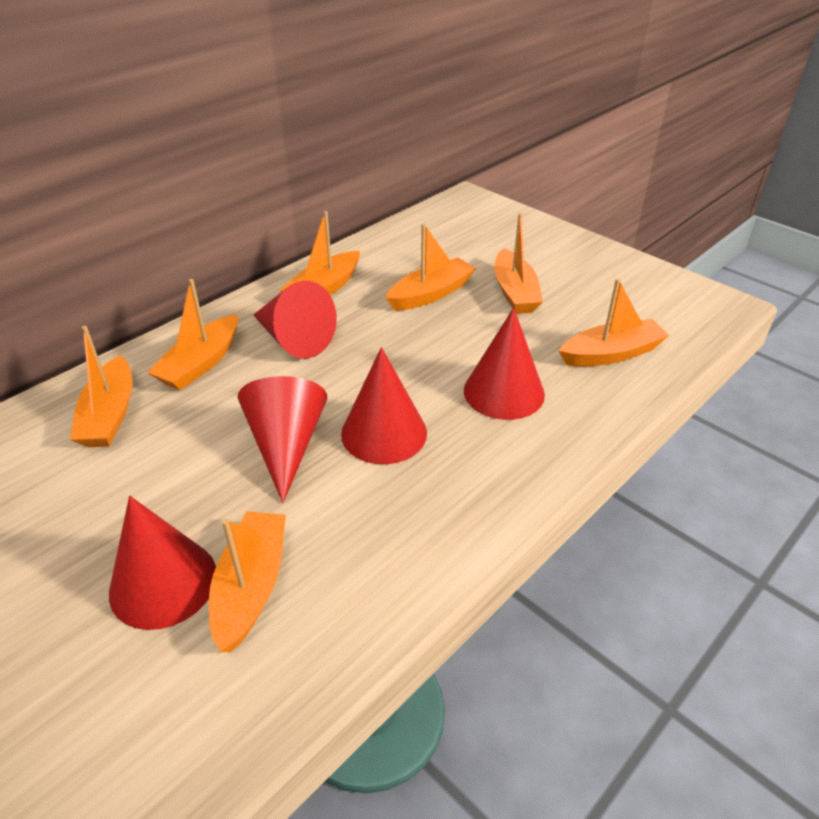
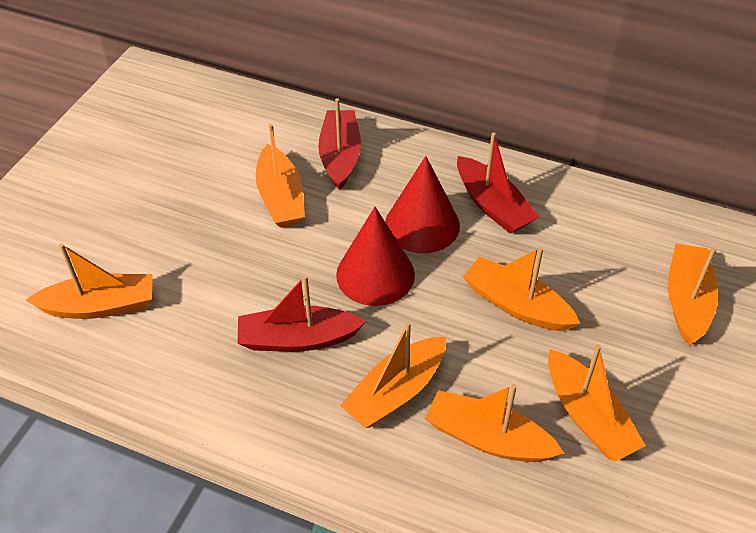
red boat: 0 -> 3
red cone: 5 -> 2

